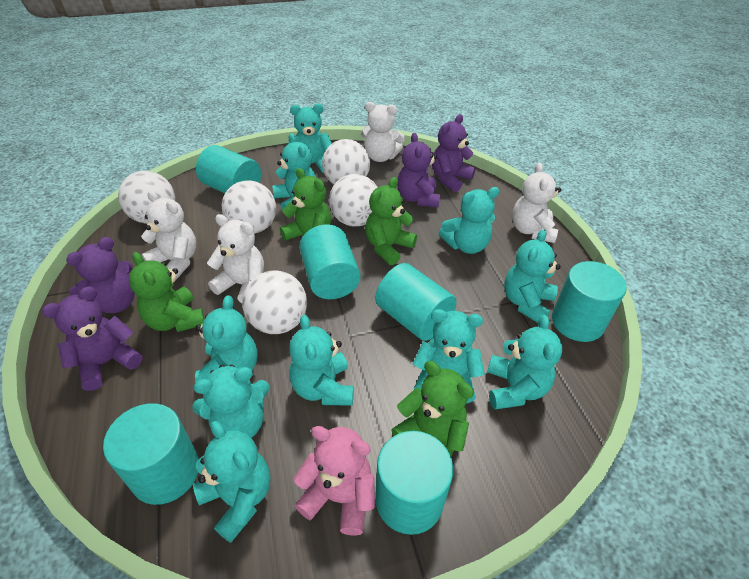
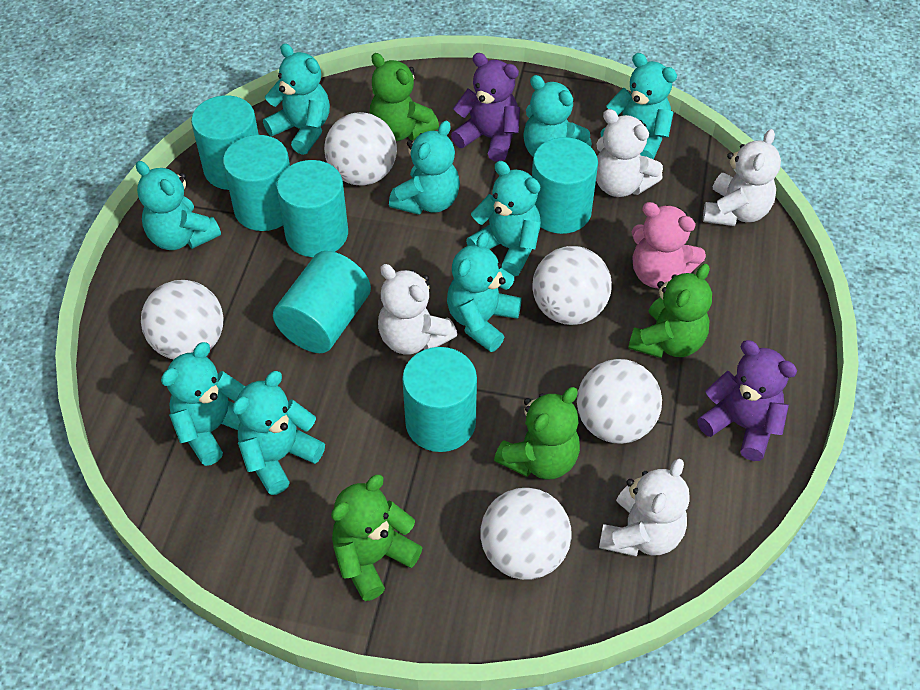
purple teddy bear: 4 -> 2
turquoise teddy bear: 10 -> 9

